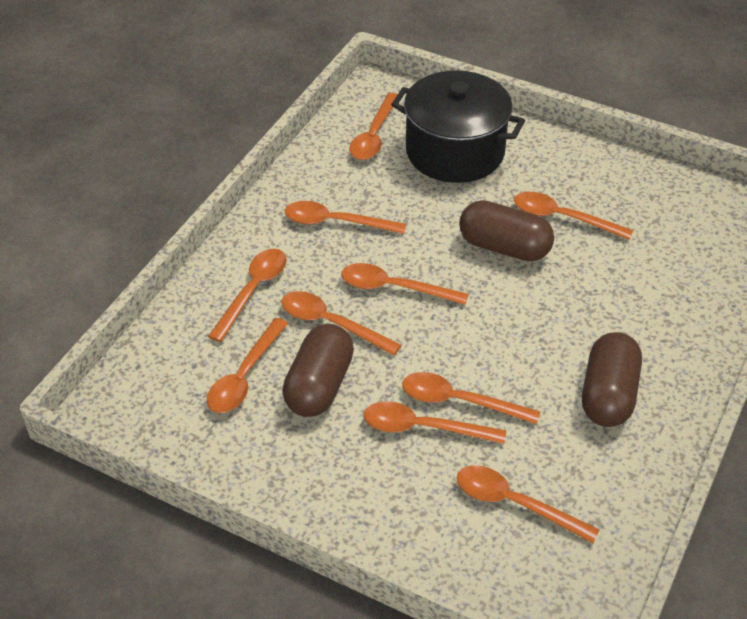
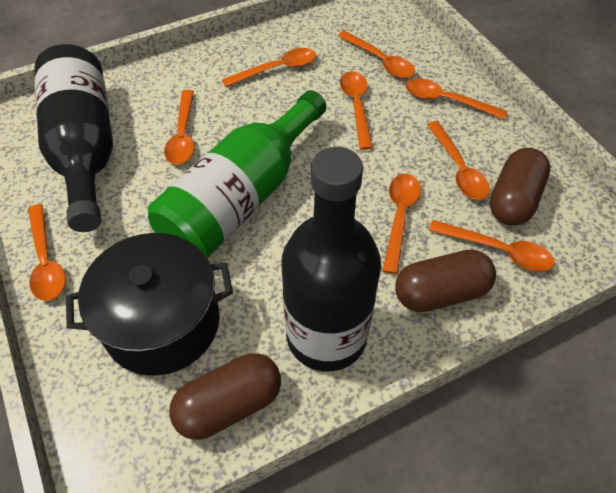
black bottle: 0 -> 2
green bottle: 0 -> 1
orange spoon: 10 -> 9

